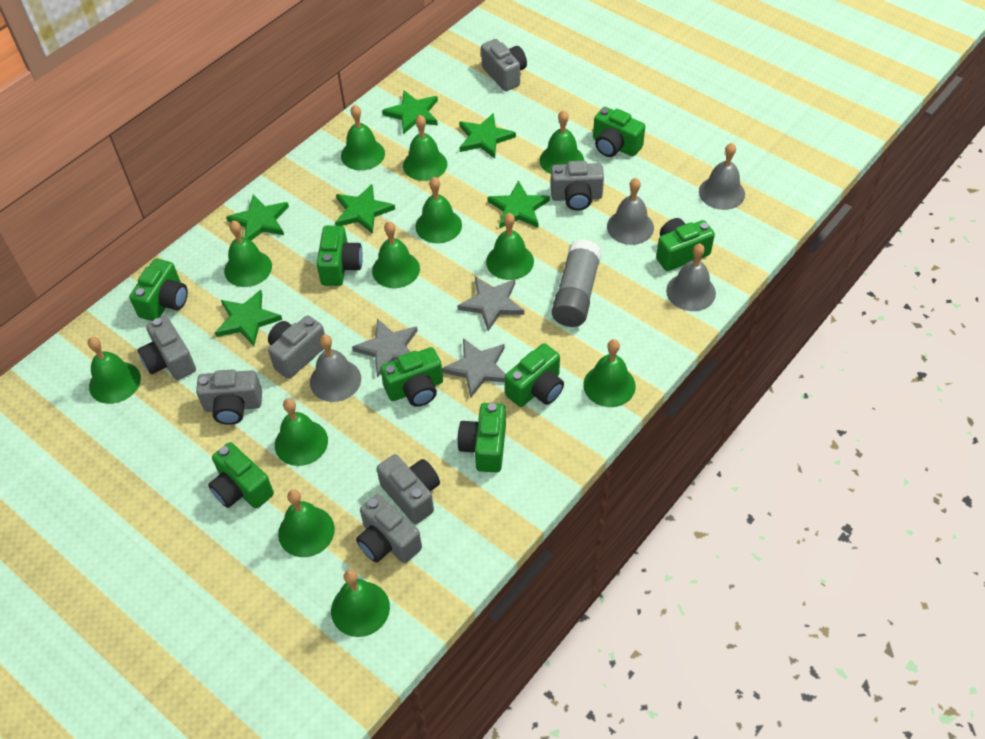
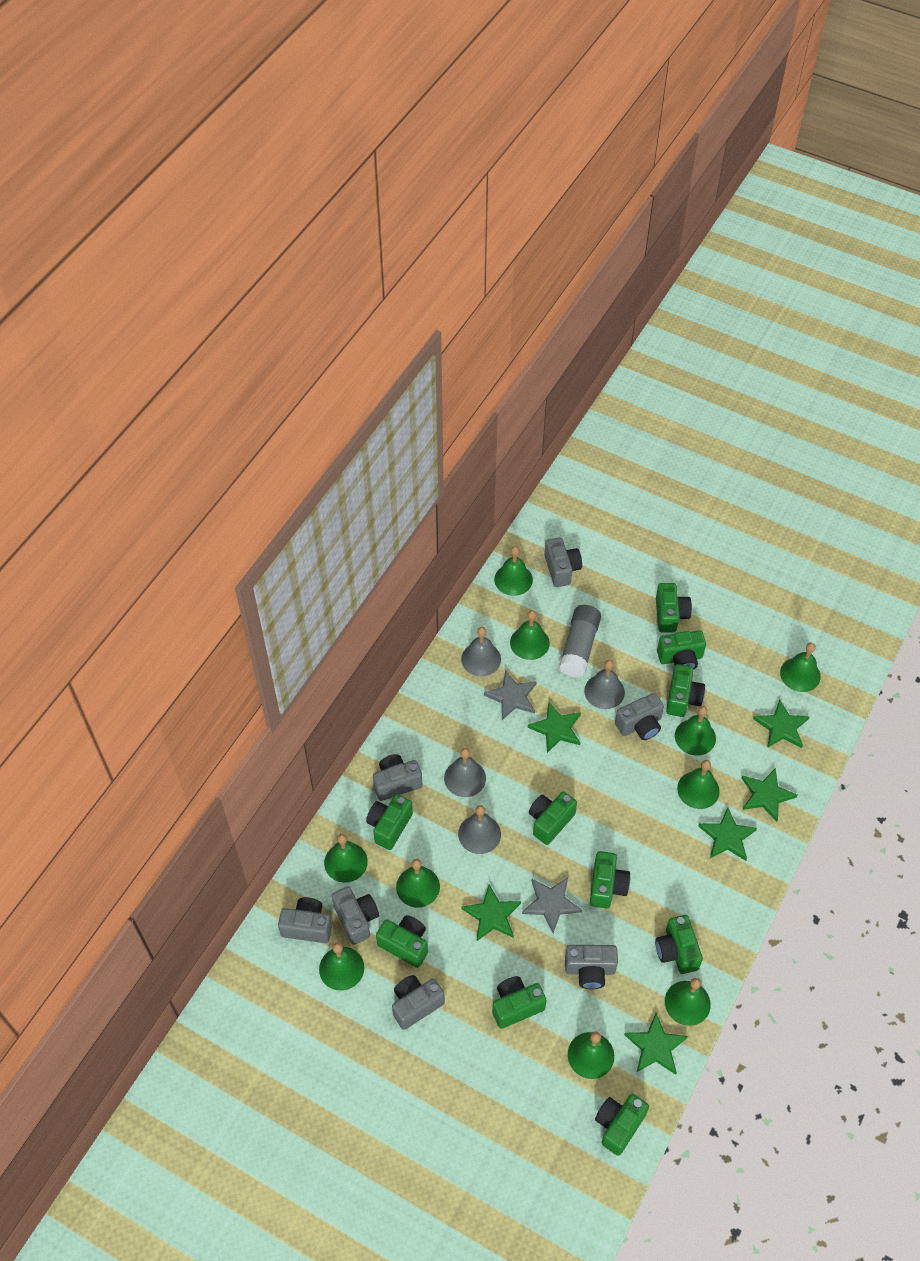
green bell: 12 -> 10
green camera: 8 -> 10
grey star: 3 -> 2

